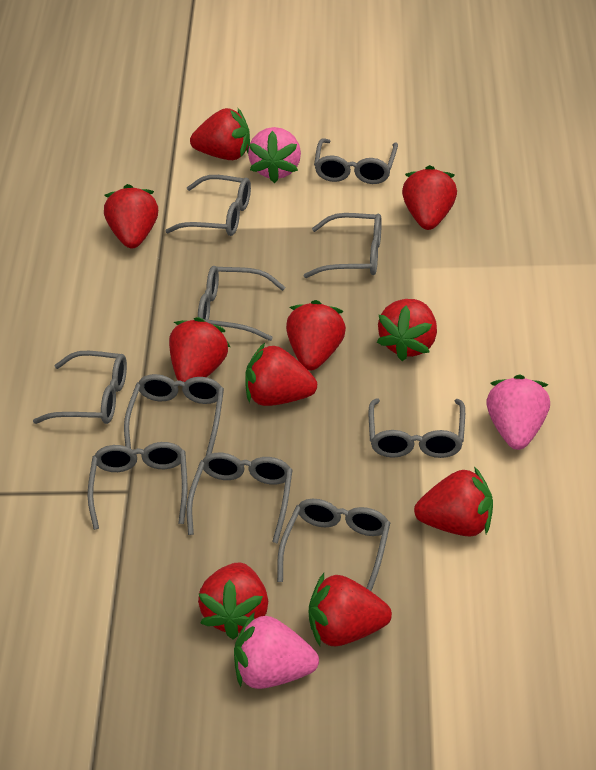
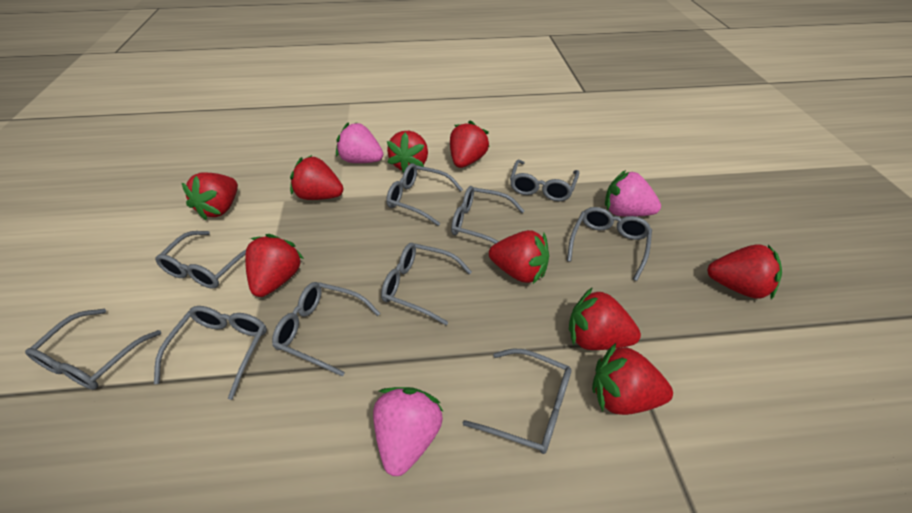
red strawberry: 10 -> 9

